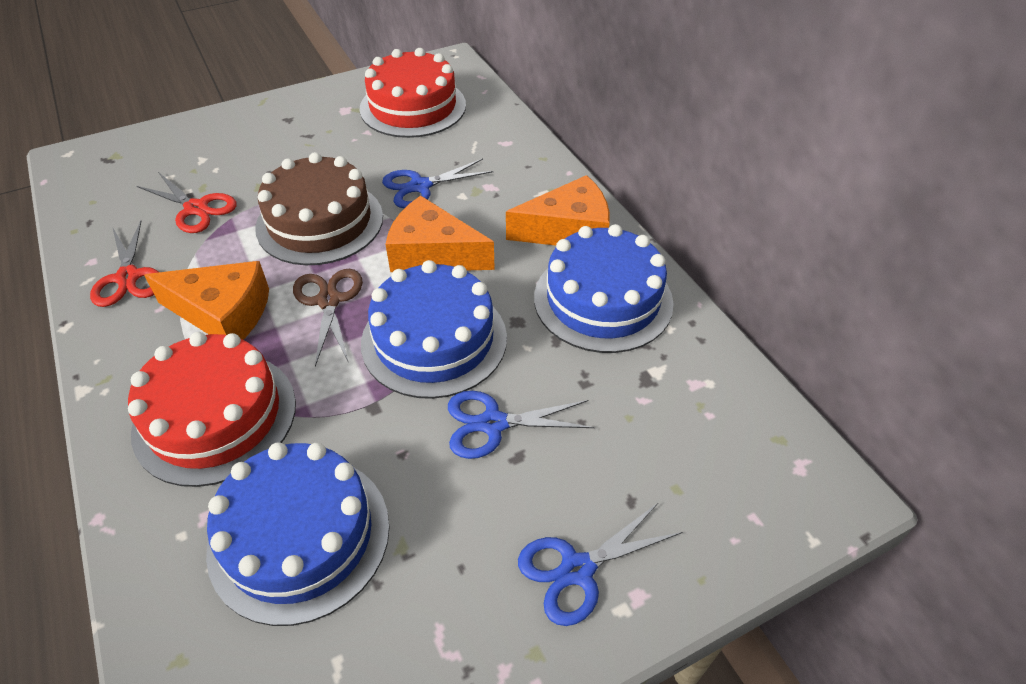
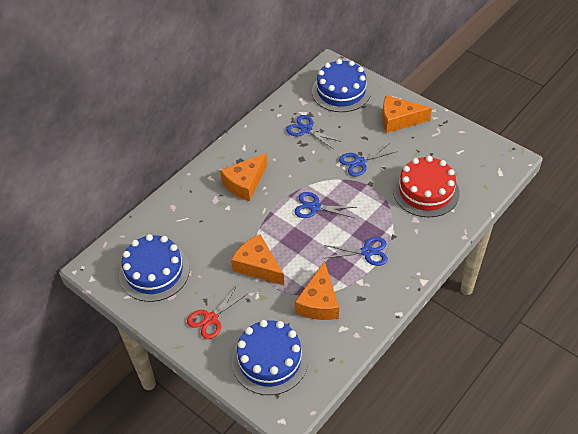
blue scissors: 3 -> 4
brown cake: 1 -> 0
brown scissors: 1 -> 0
orange cheese: 3 -> 4
red cake: 2 -> 1
red scissors: 2 -> 1

